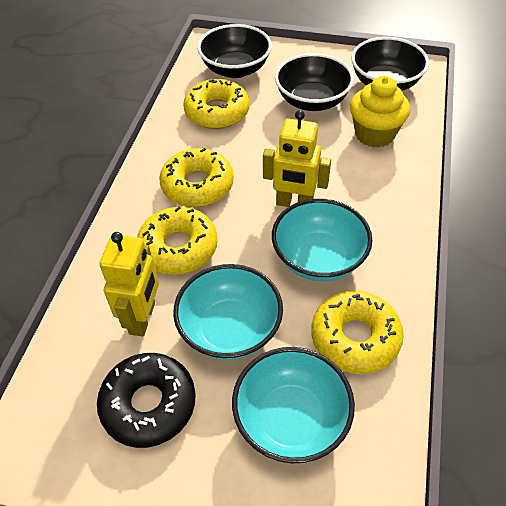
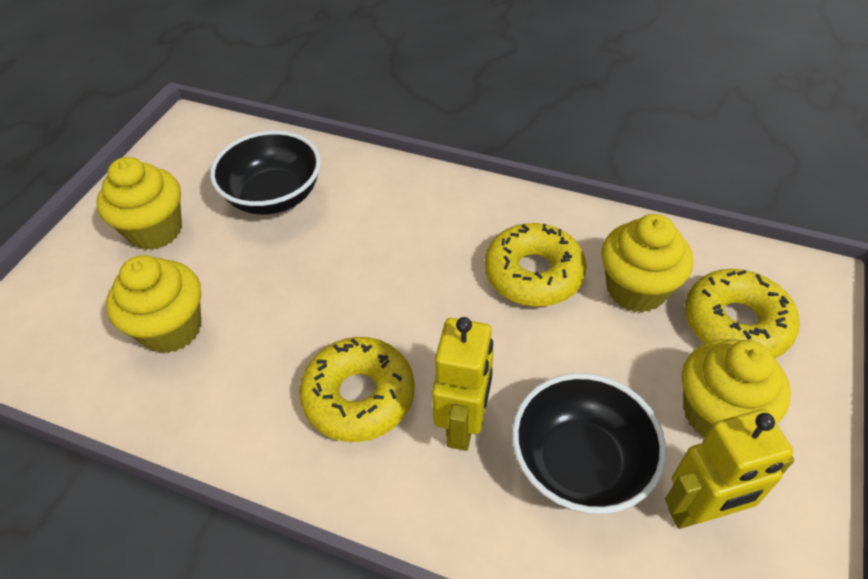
black bowl: 3 -> 2
black donut: 1 -> 0
turquoise bowl: 3 -> 0
yellow cupcake: 1 -> 4
yellow donut: 4 -> 3

